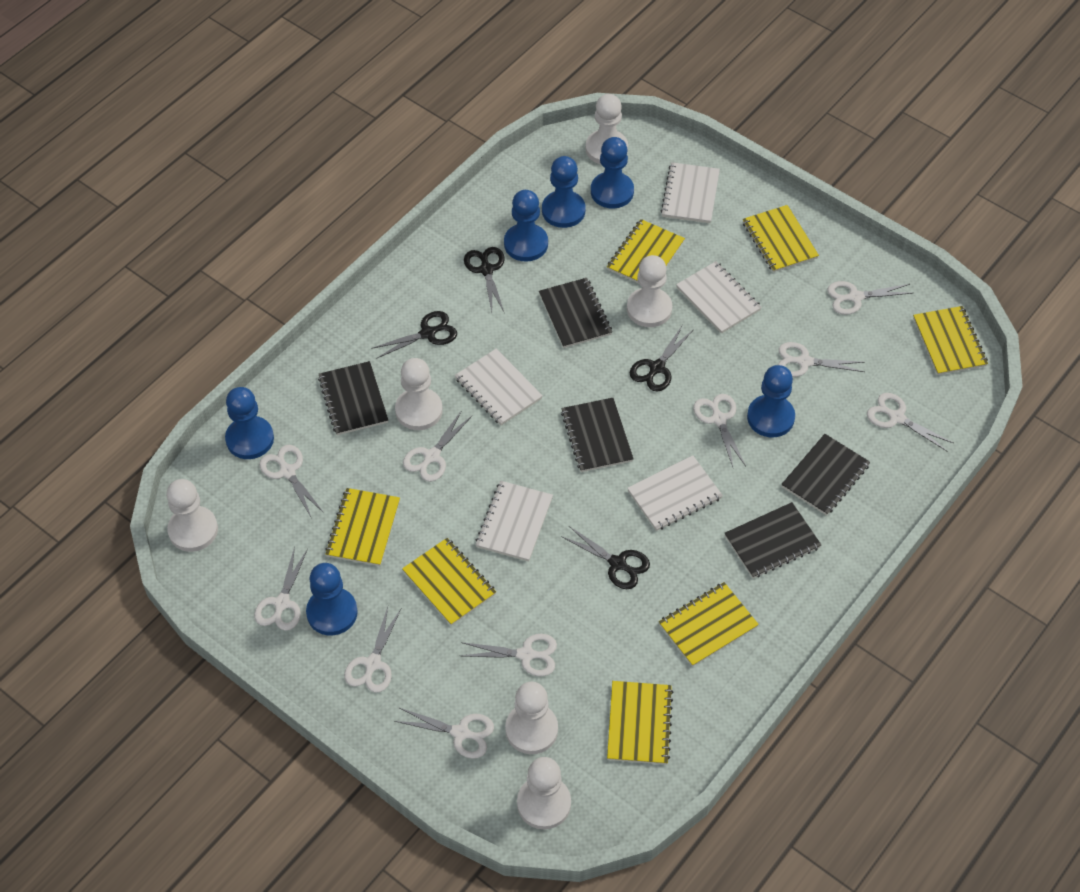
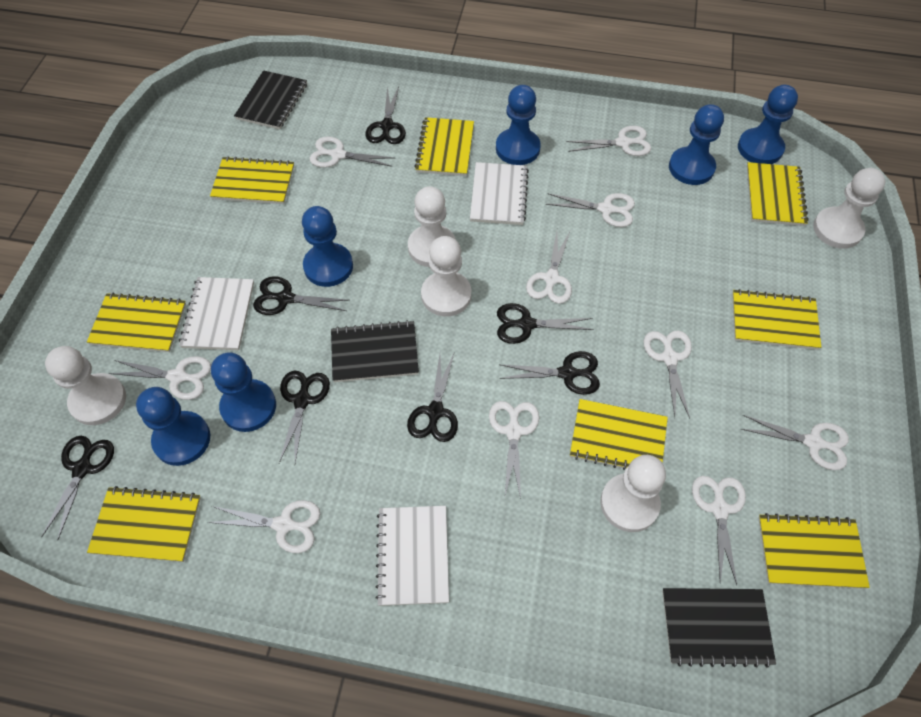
black notebook: 5 -> 3
black scissors: 4 -> 7
white notebook: 5 -> 3
white pawn: 6 -> 5
yellow notebook: 7 -> 8

